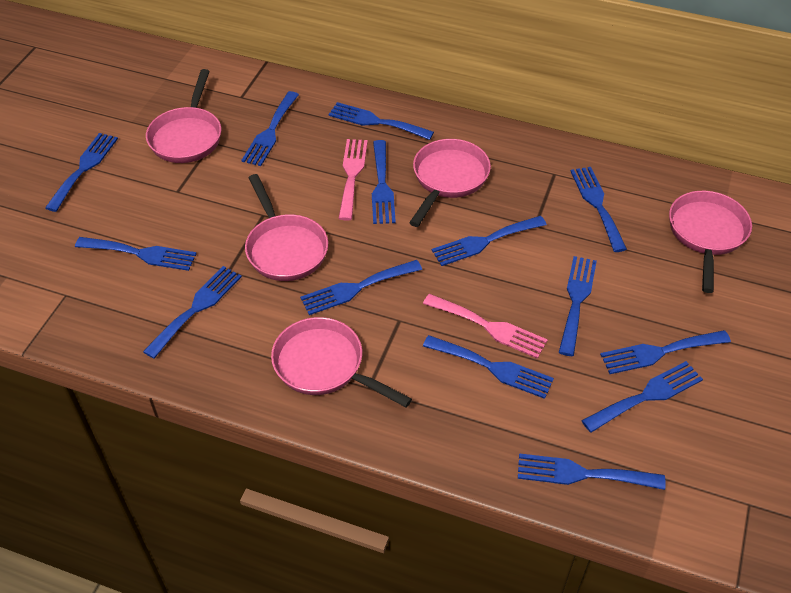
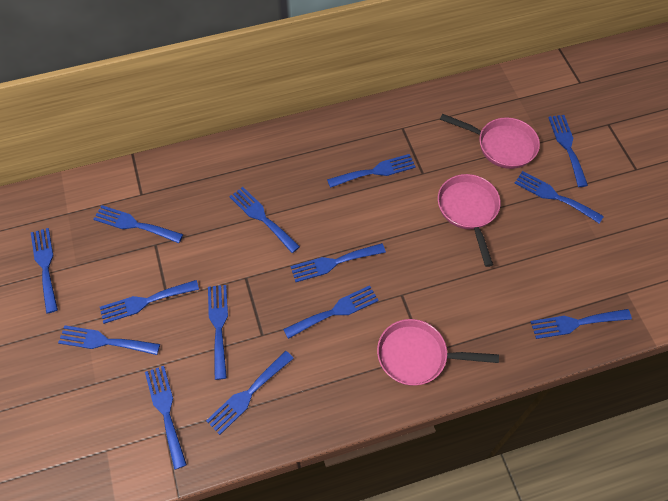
pink fork: 2 -> 0
pink pan: 5 -> 3

